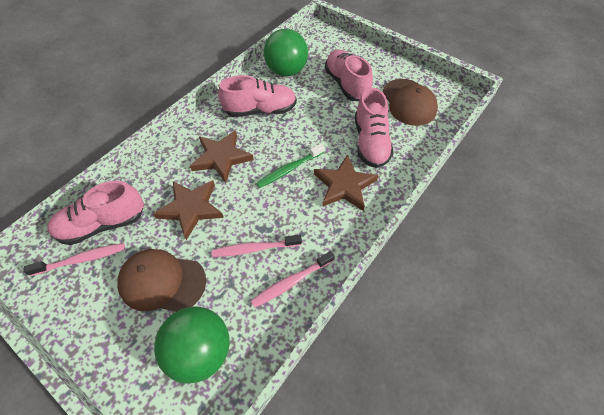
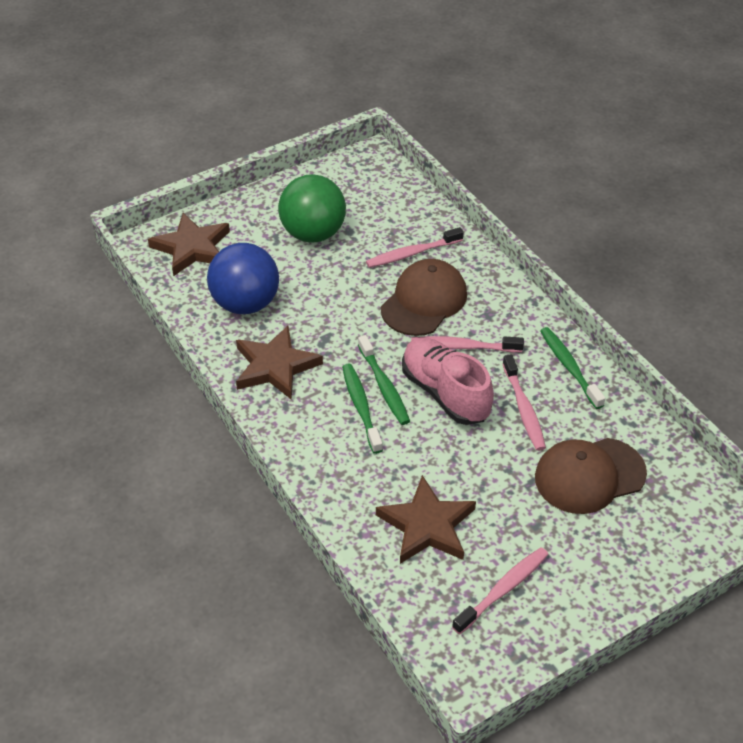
blue ball: 0 -> 1
green ball: 2 -> 1
green toothbrush: 1 -> 3
pink shoe: 4 -> 1
pink toothbrush: 3 -> 4

